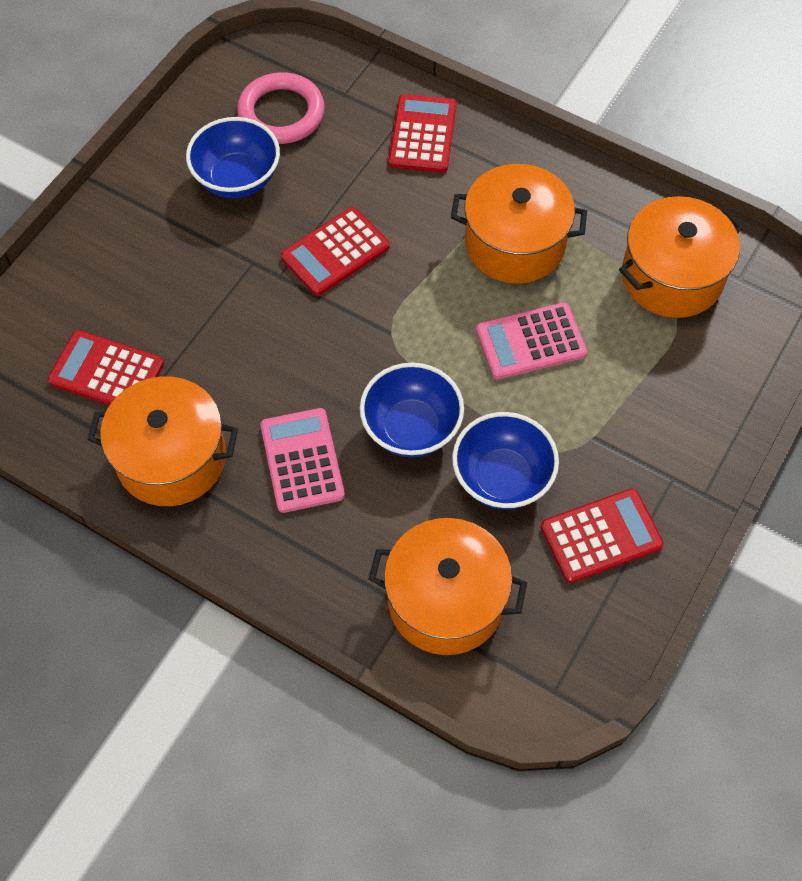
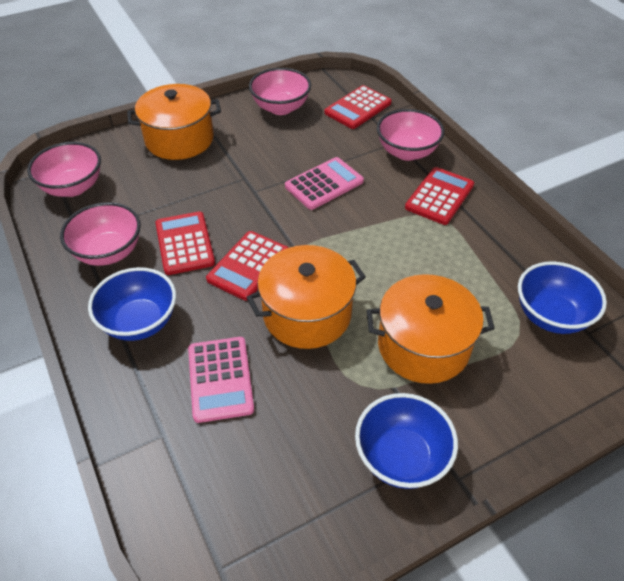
orange pot: 4 -> 3
pink bowl: 0 -> 4
pink ring: 1 -> 0

